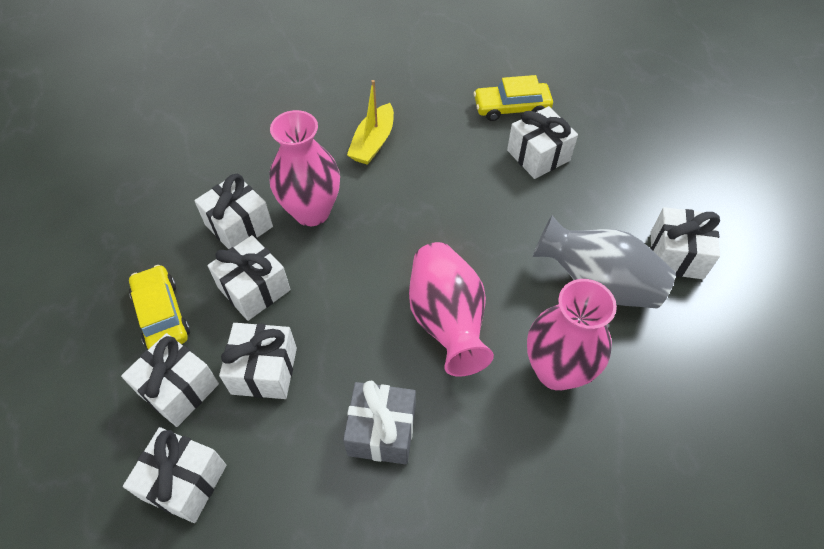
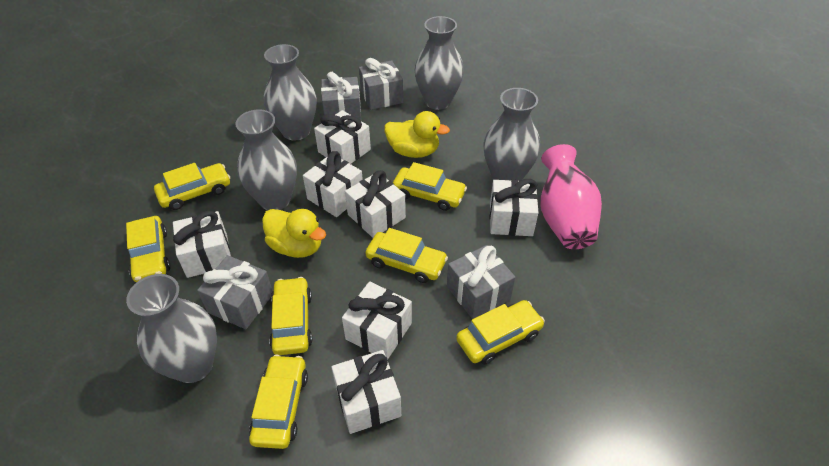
grey gift: 1 -> 4
grey vase: 1 -> 5
pink vase: 3 -> 1
yellow boat: 1 -> 0
yellow car: 2 -> 7
yellow duck: 0 -> 2

